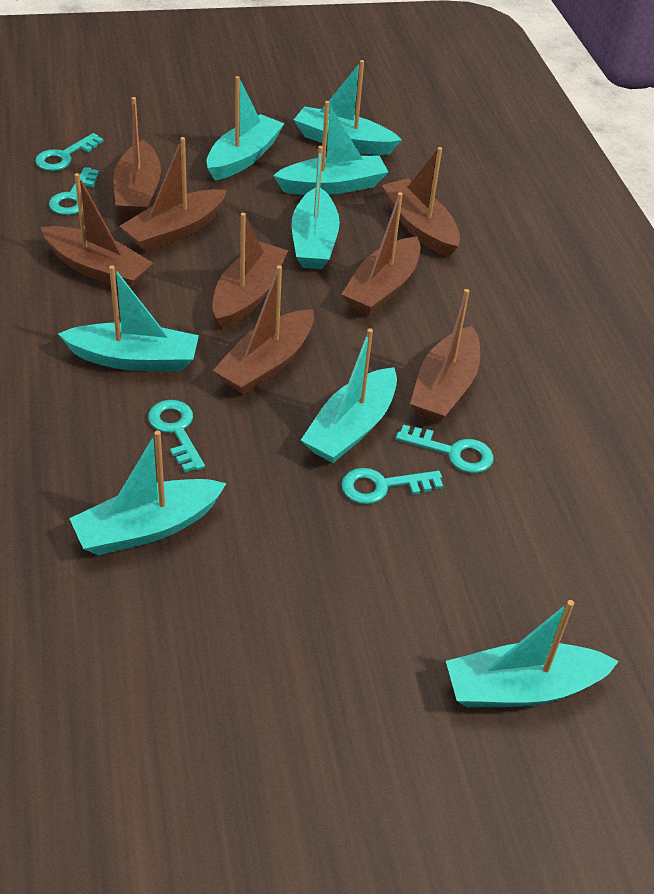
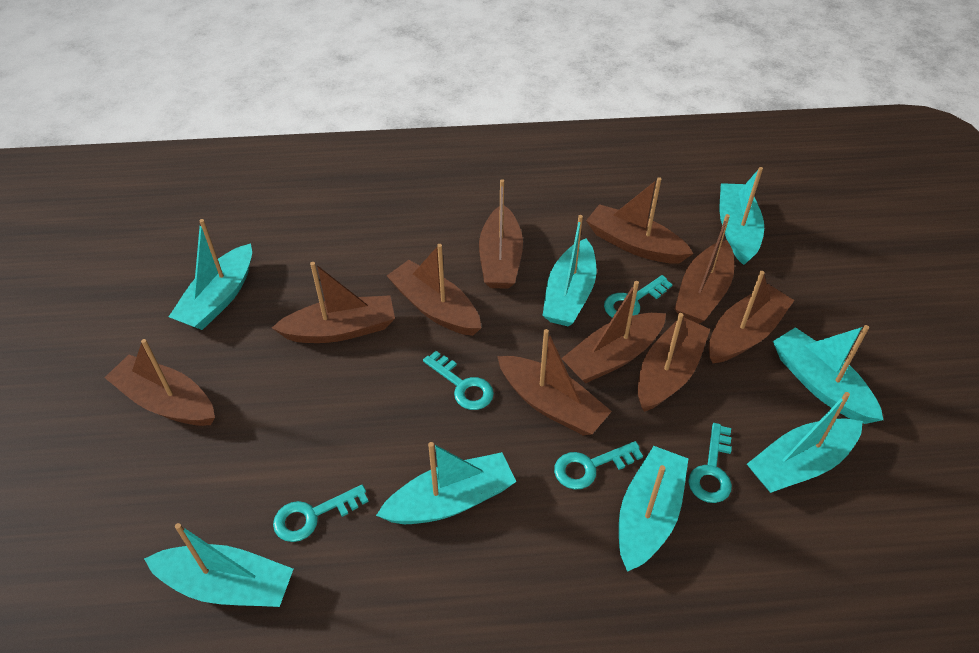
brown boat: 8 -> 10

